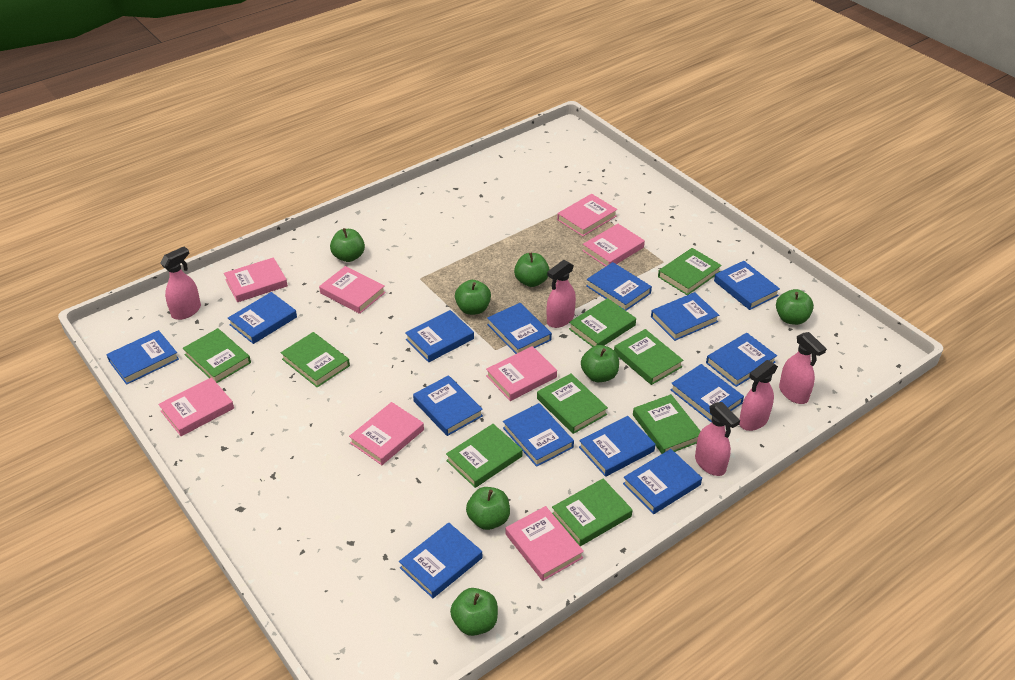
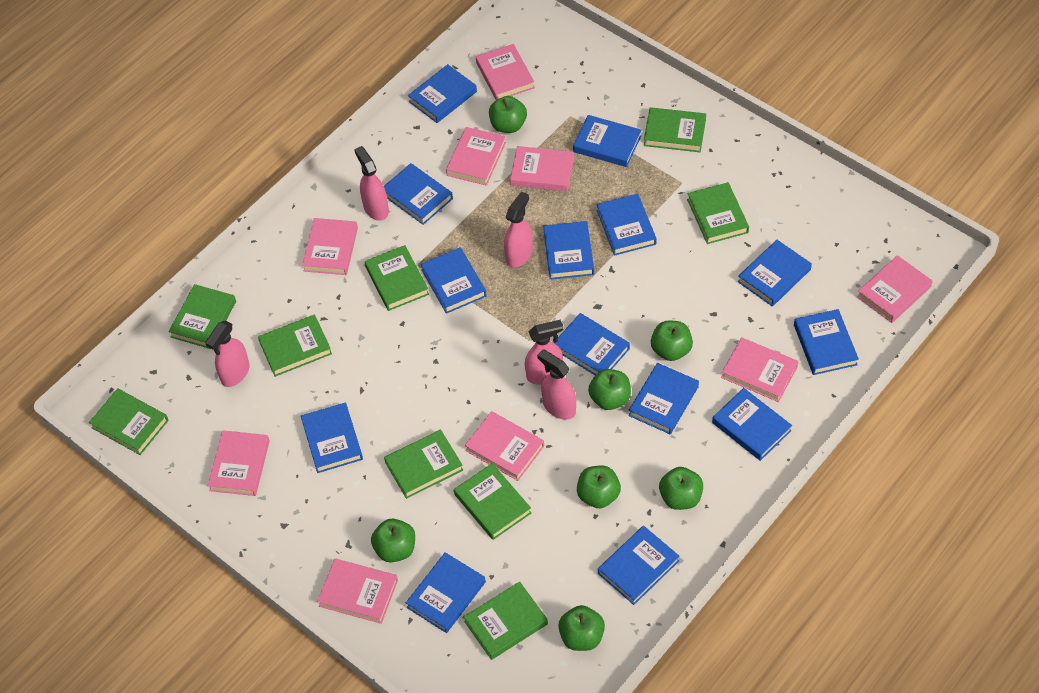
pink book: 8 -> 9

